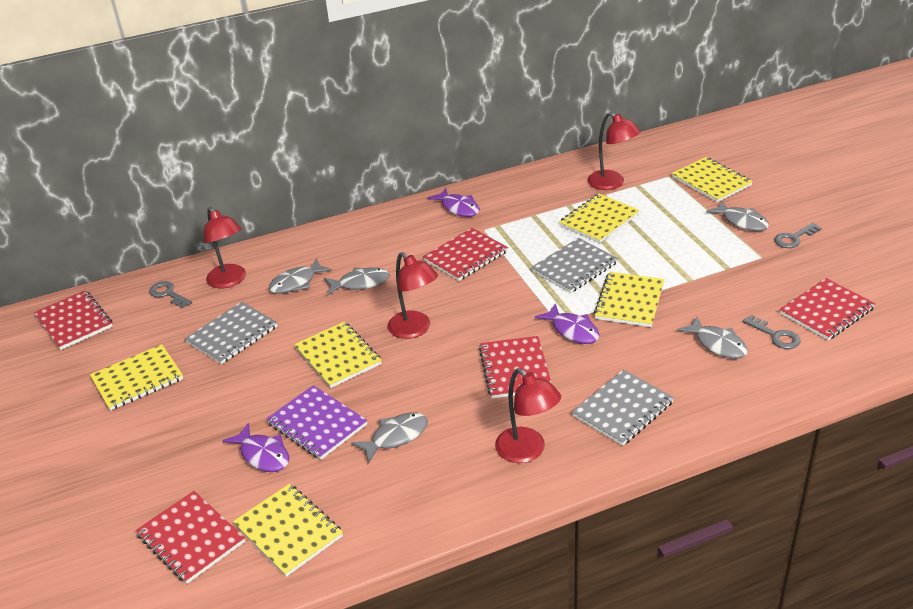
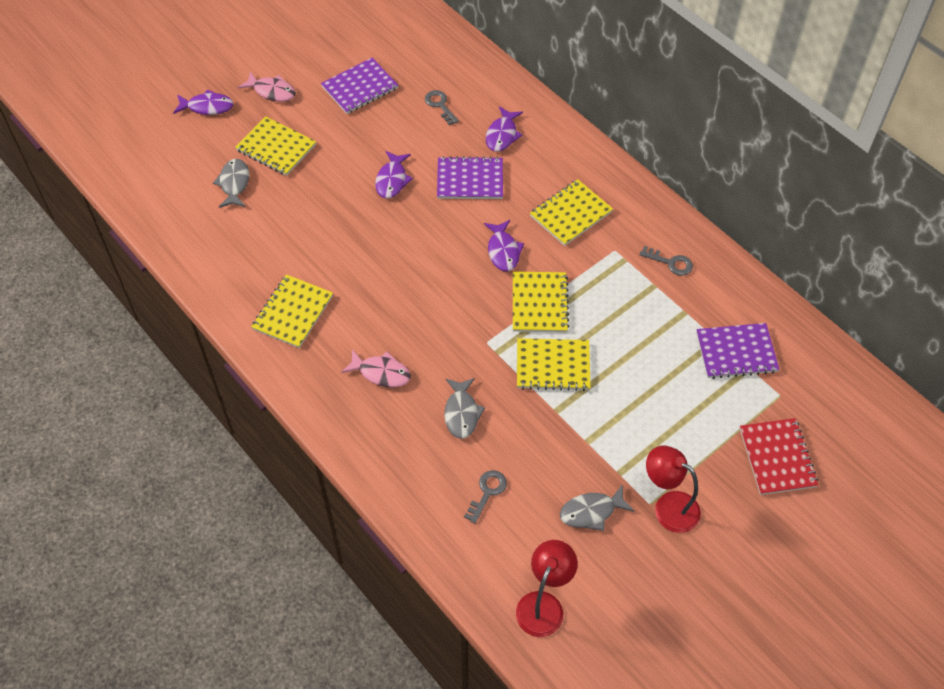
grey fish: 5 -> 3
grey notebook: 3 -> 0
pink fish: 0 -> 2
purple fish: 3 -> 4
purple notebook: 1 -> 3
red lamp: 4 -> 2
red notebook: 5 -> 1
yellow notebook: 6 -> 5

